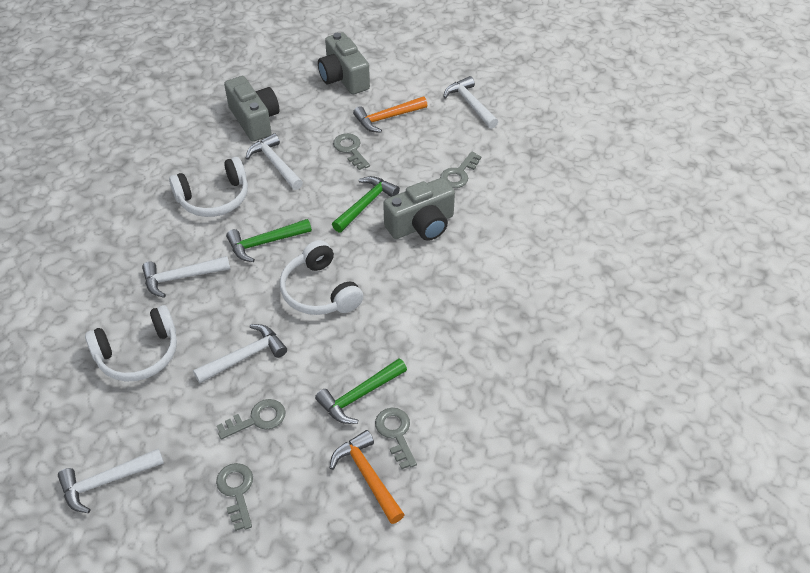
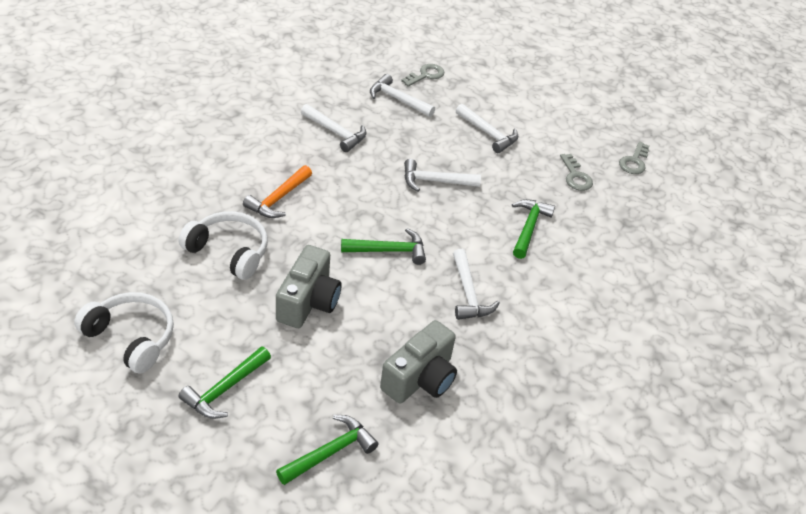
green hammer: 3 -> 4
grey camera: 3 -> 2
grey key: 5 -> 3
orange hammer: 2 -> 1
white headphones: 3 -> 2

